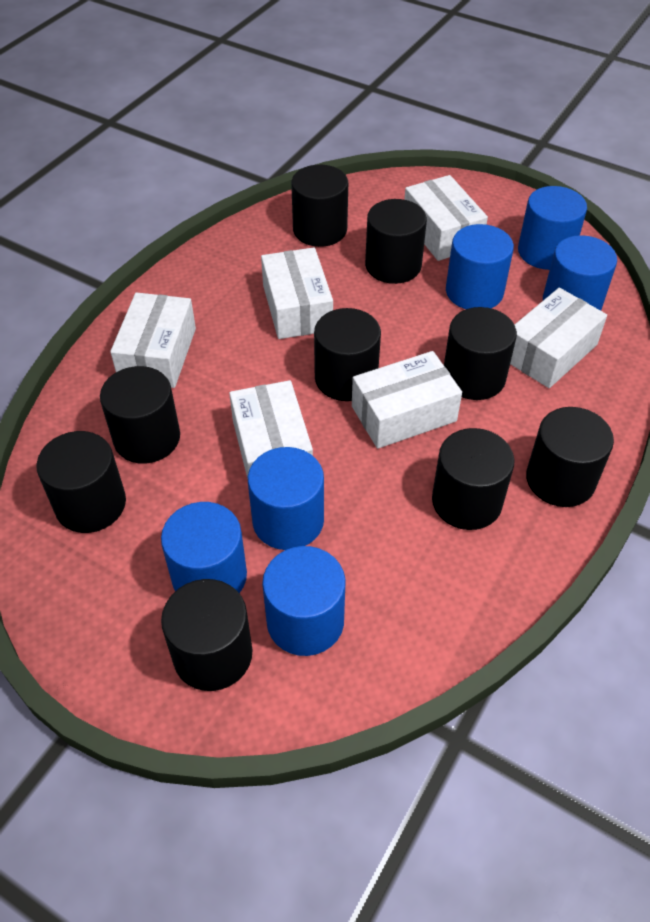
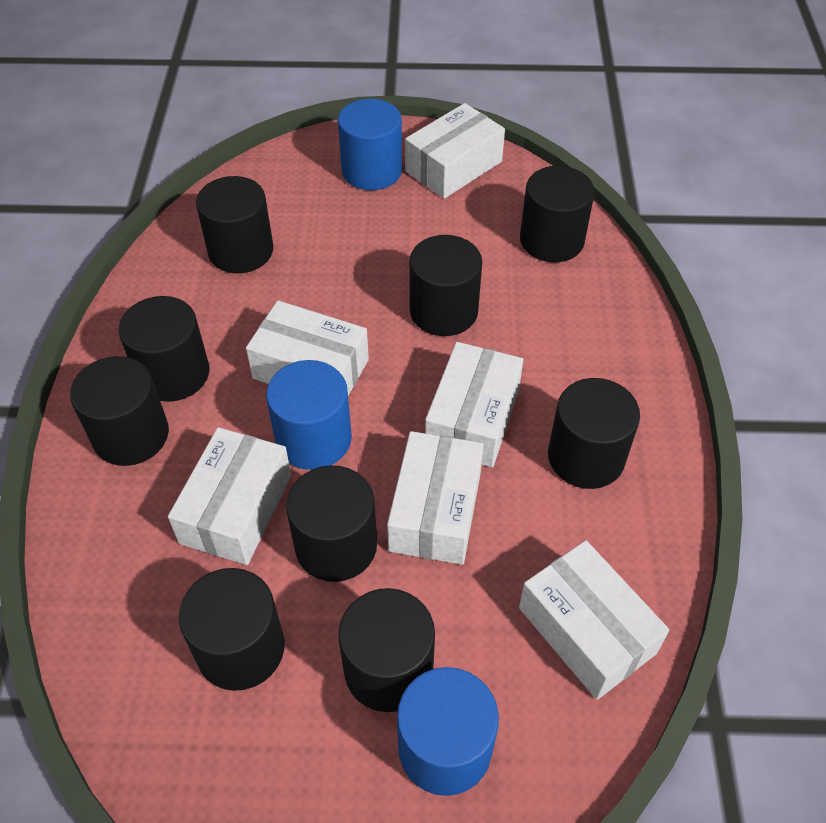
blue cylinder: 6 -> 3

